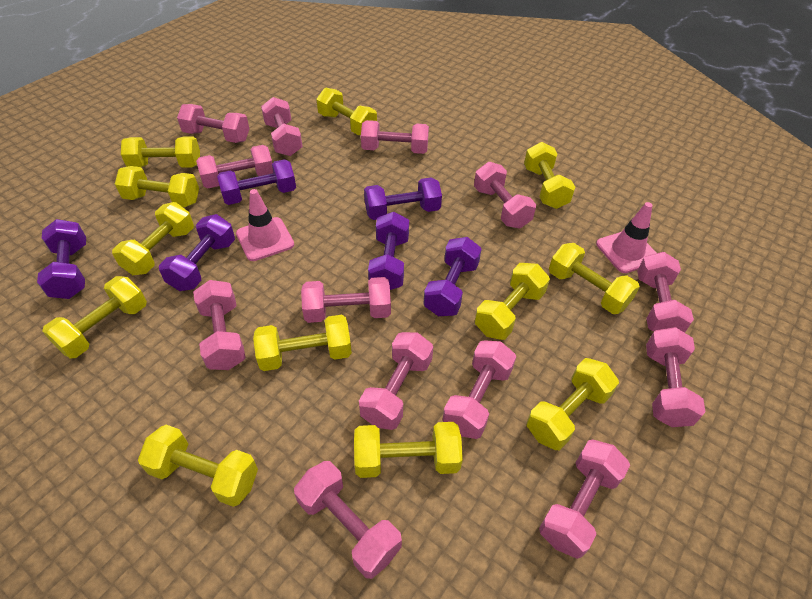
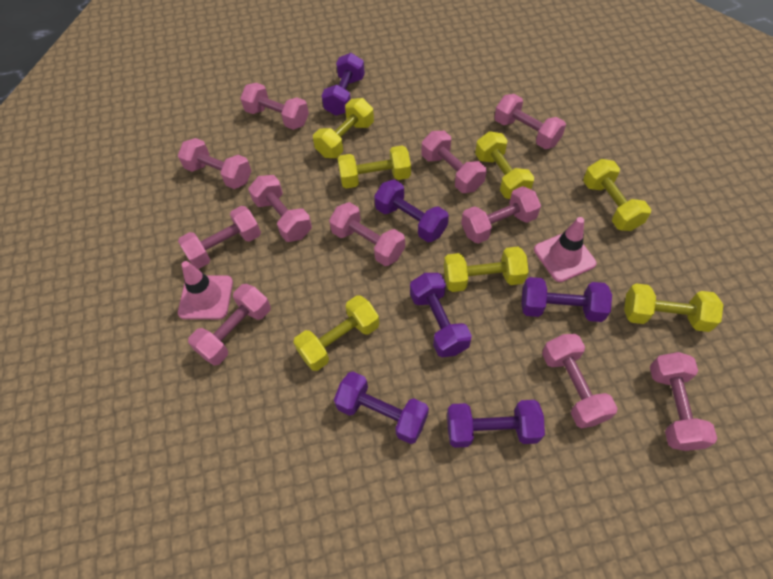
pink dumbbell: 13 -> 11
yellow dumbbell: 12 -> 7

